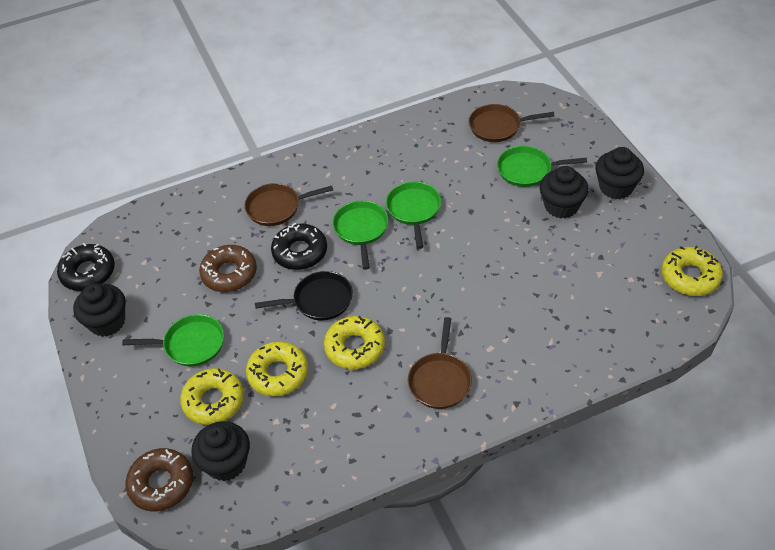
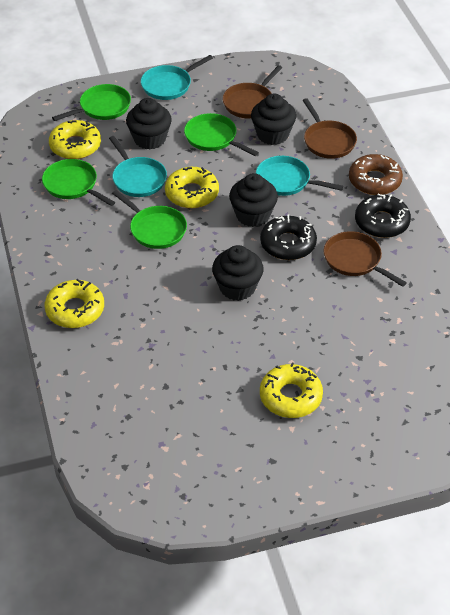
black pan: 1 -> 0
brown donut: 2 -> 1
turquoise pan: 0 -> 3

